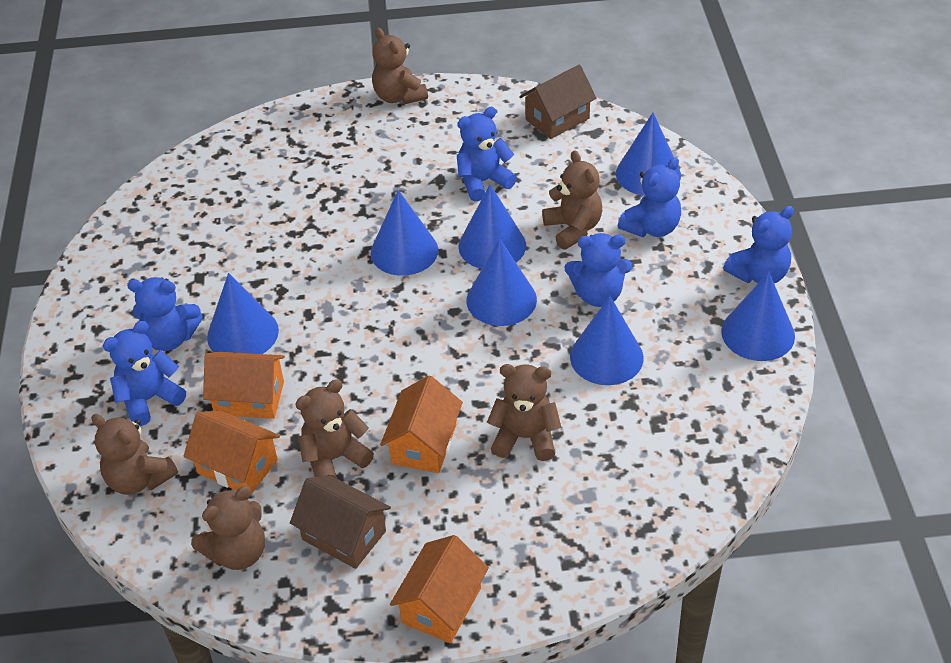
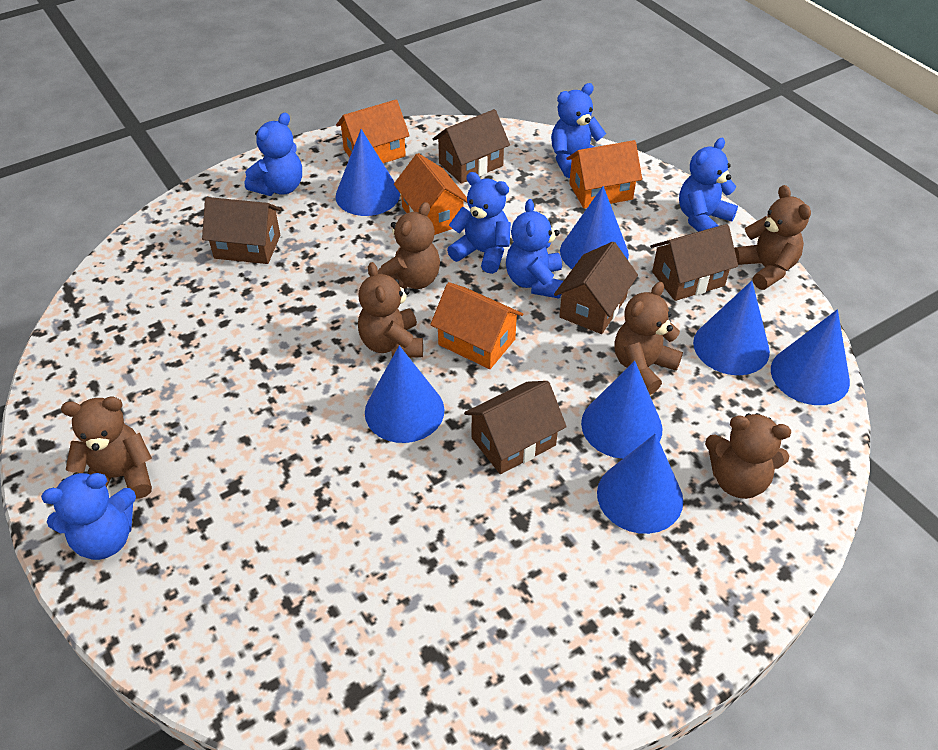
brown house: 2 -> 5

